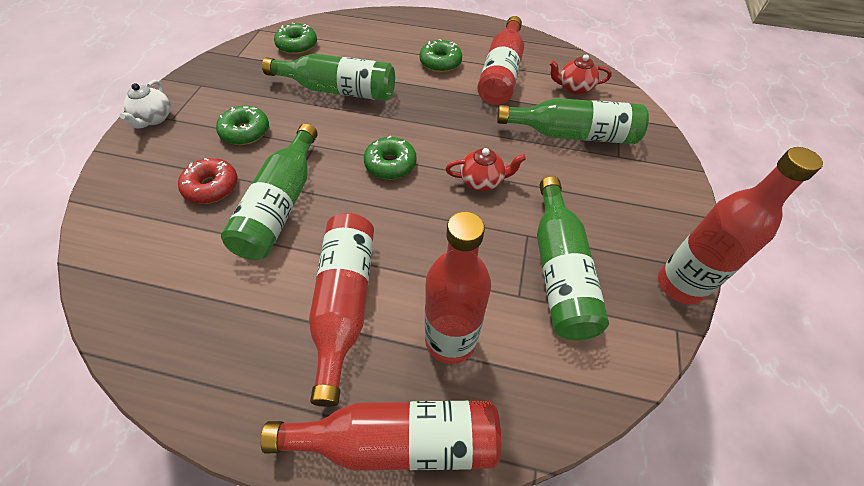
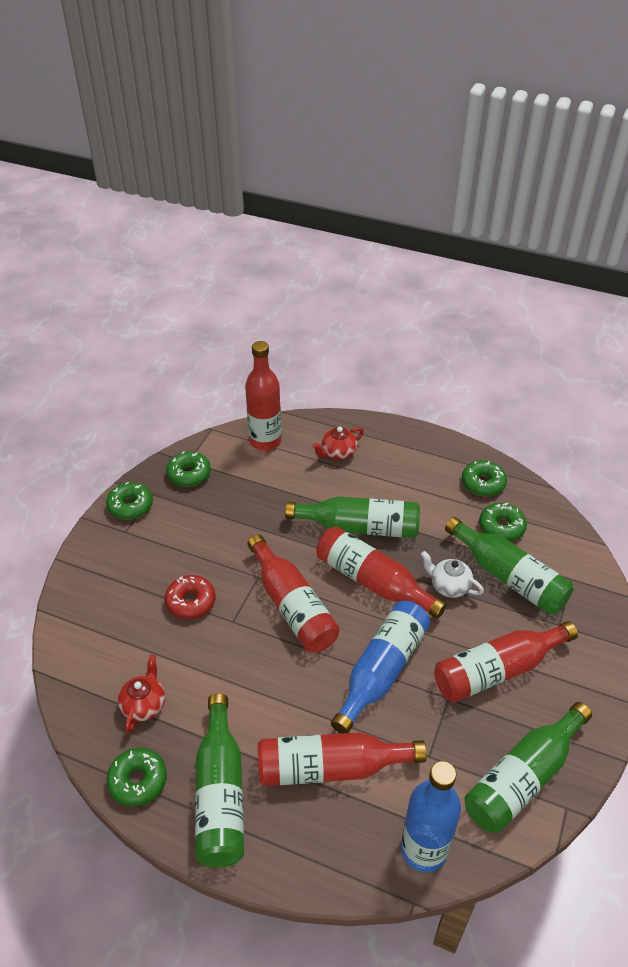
blue bottle: 0 -> 2
green donut: 4 -> 5

